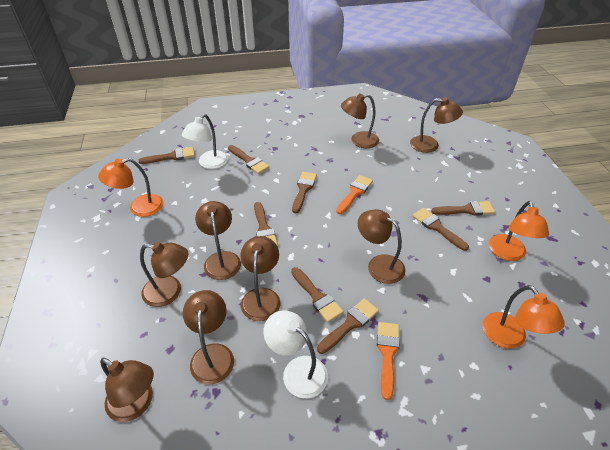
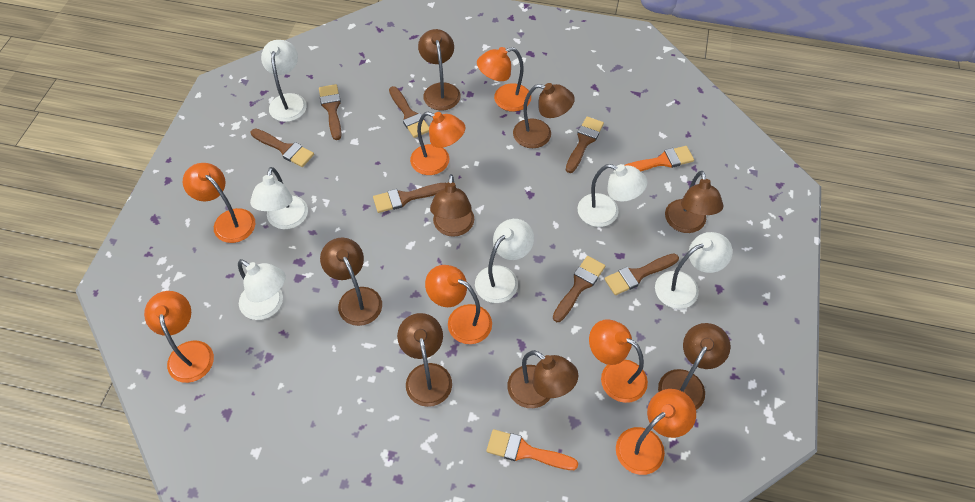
brown brush: 8 -> 7
orange lamp: 3 -> 7
white lamp: 2 -> 6

